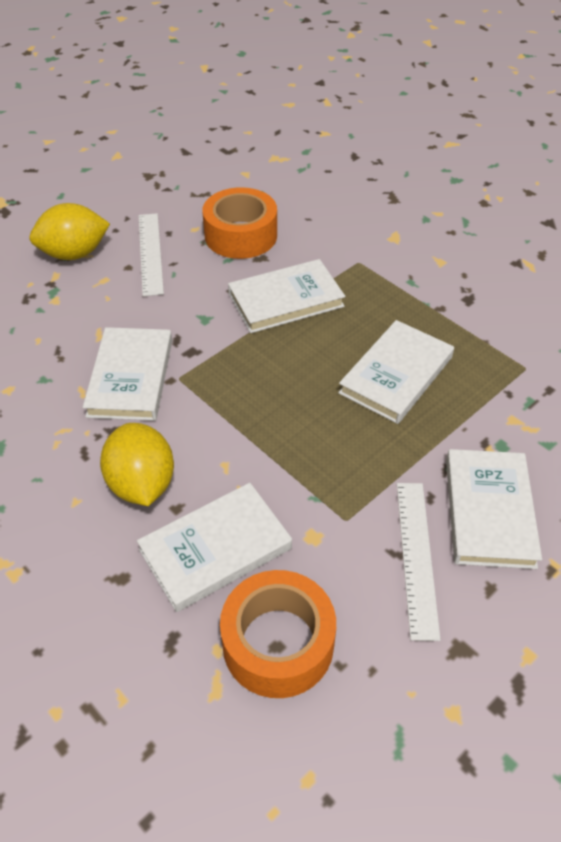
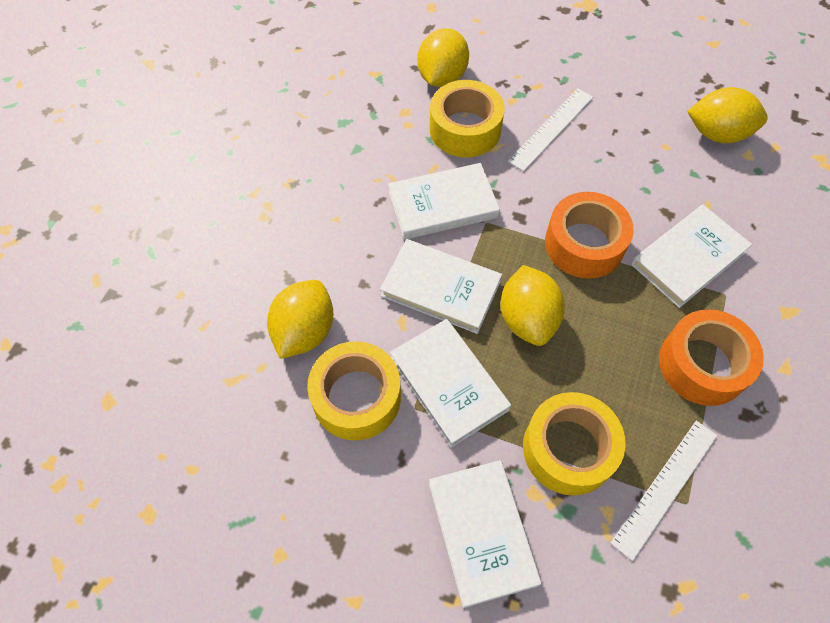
yellow lemon: 2 -> 4
yellow tape: 0 -> 3

